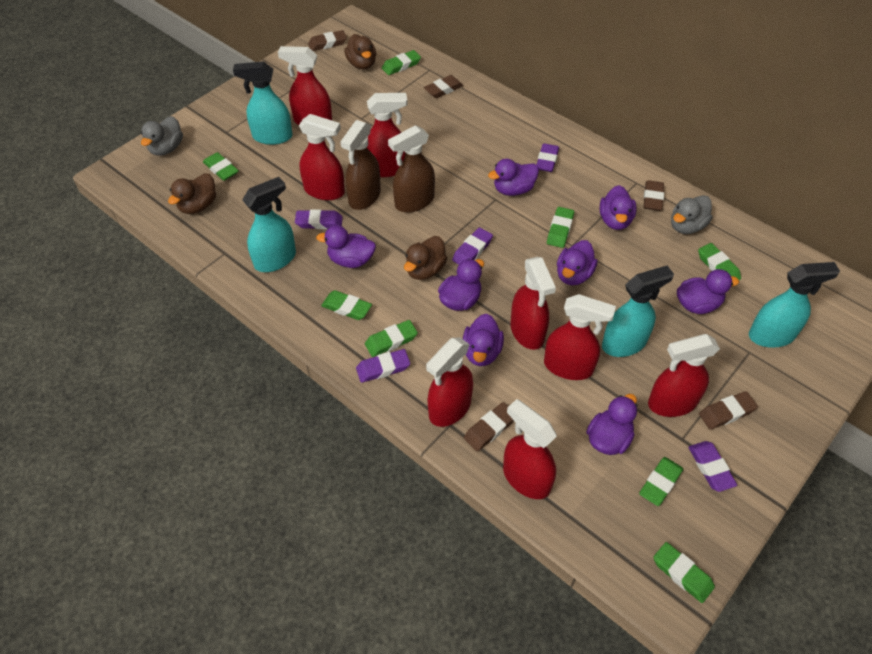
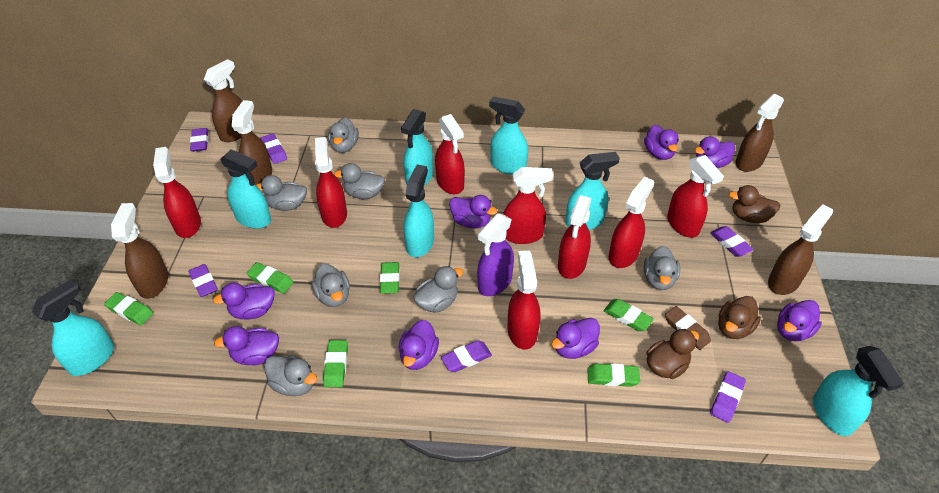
brown eraser: 5 -> 1
brown spray bottle: 2 -> 5
green eraser: 8 -> 6
grey duck: 2 -> 7
purple eraser: 5 -> 6
purple spray bottle: 0 -> 1
turquoise spray bottle: 4 -> 7

